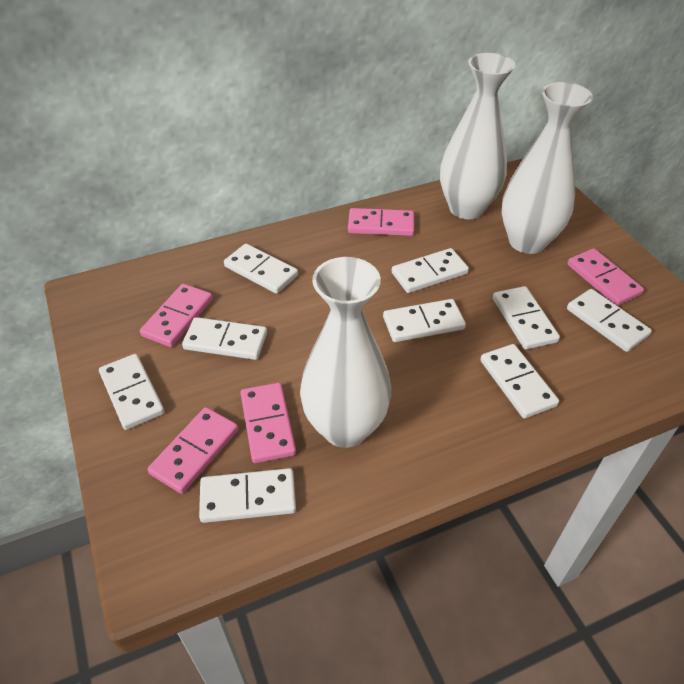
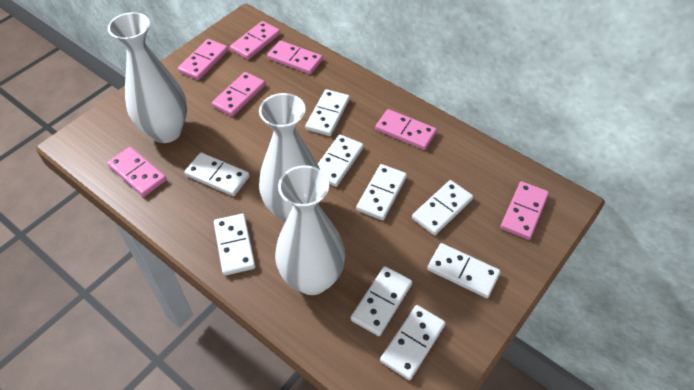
pink domino: 5 -> 7

